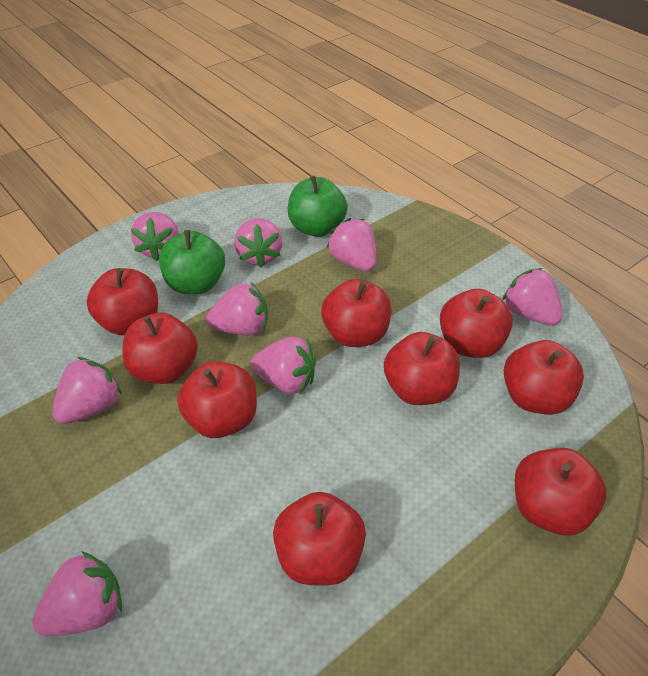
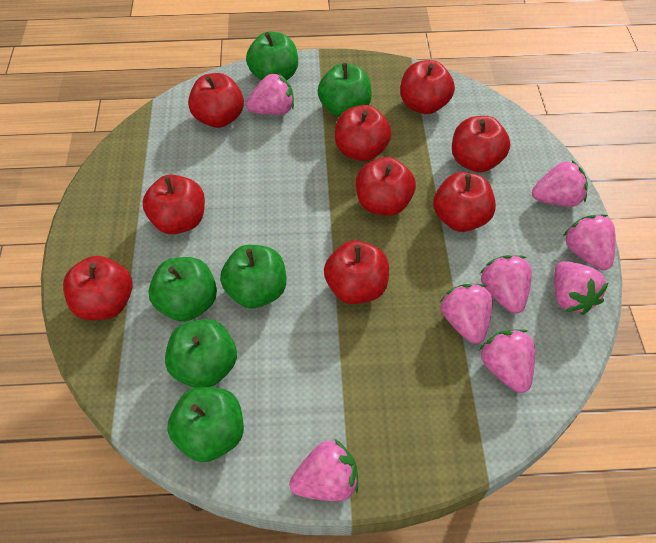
green apple: 2 -> 6

